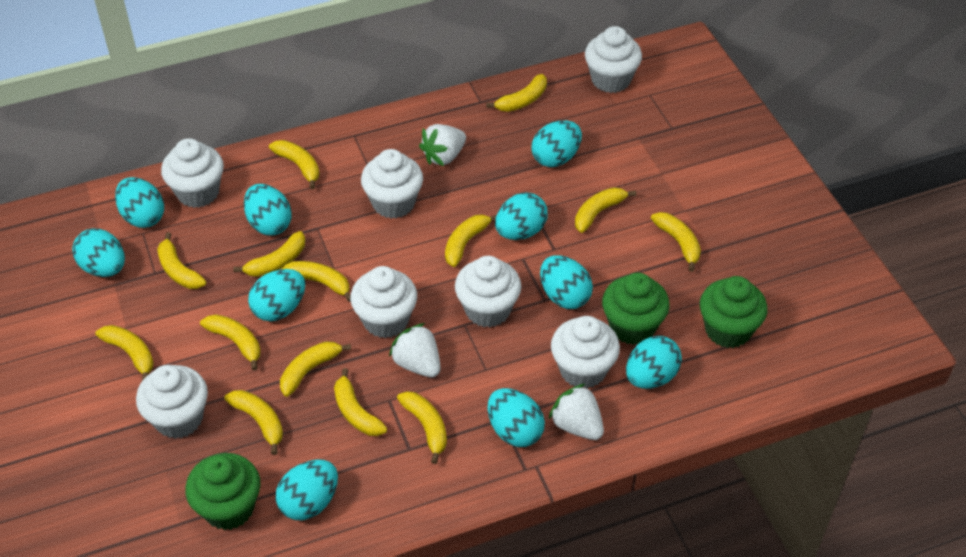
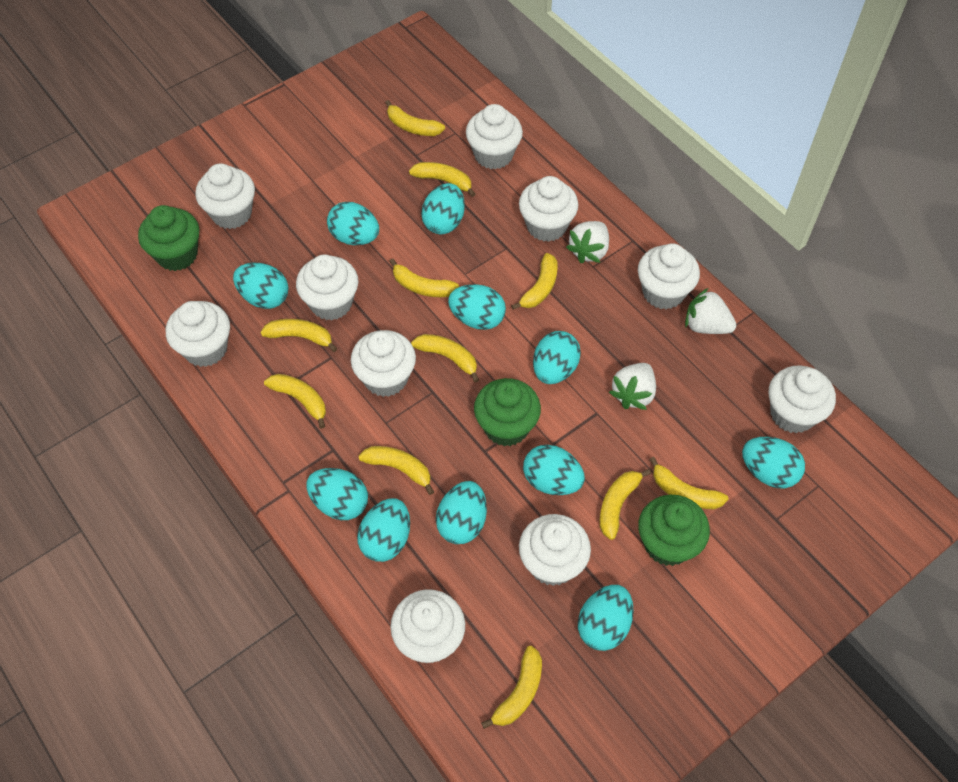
turquoise egg: 10 -> 11
white cupcake: 7 -> 10
yellow banana: 14 -> 11

